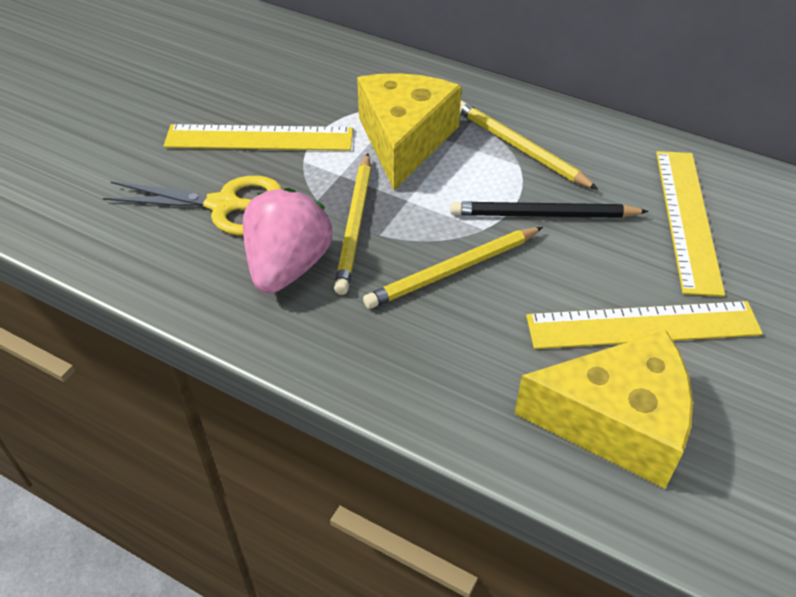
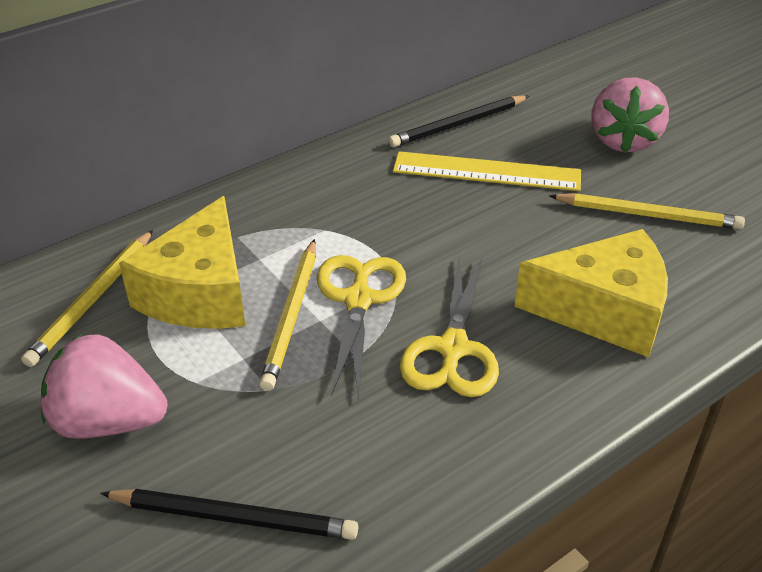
black pencil: 1 -> 2
pink strawberry: 1 -> 2
yellow ruler: 3 -> 1
yellow scissors: 1 -> 2

